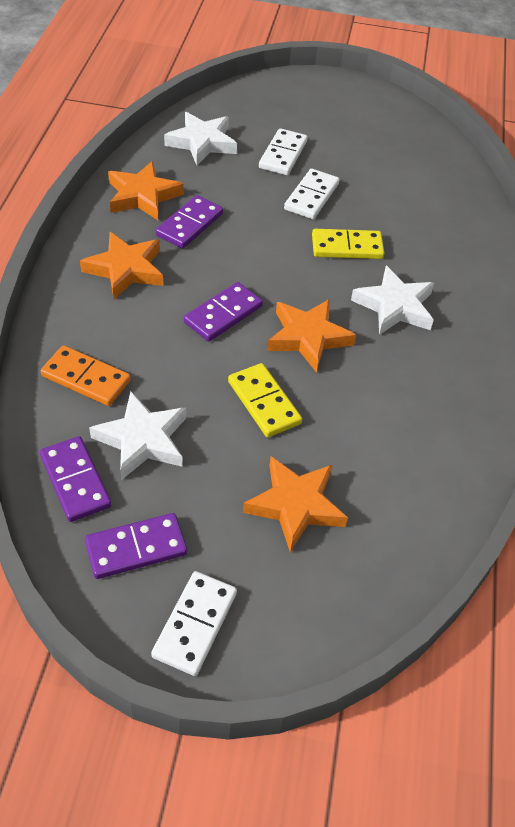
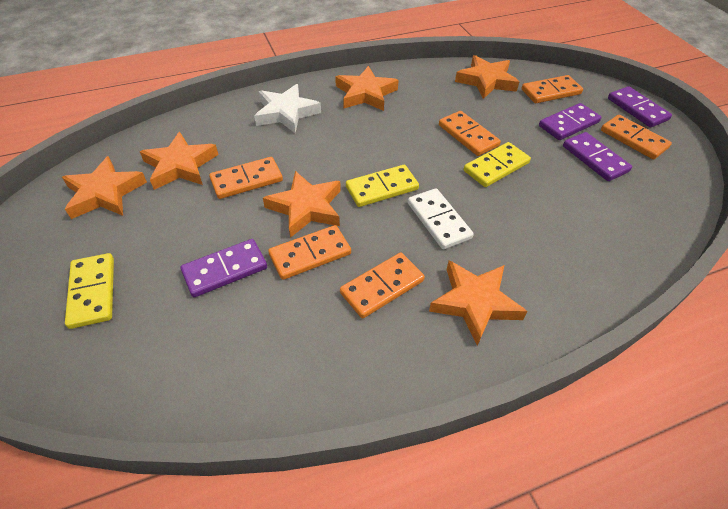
orange domino: 1 -> 6
orange star: 4 -> 6
white domino: 3 -> 1
white star: 3 -> 1
yellow domino: 2 -> 3

